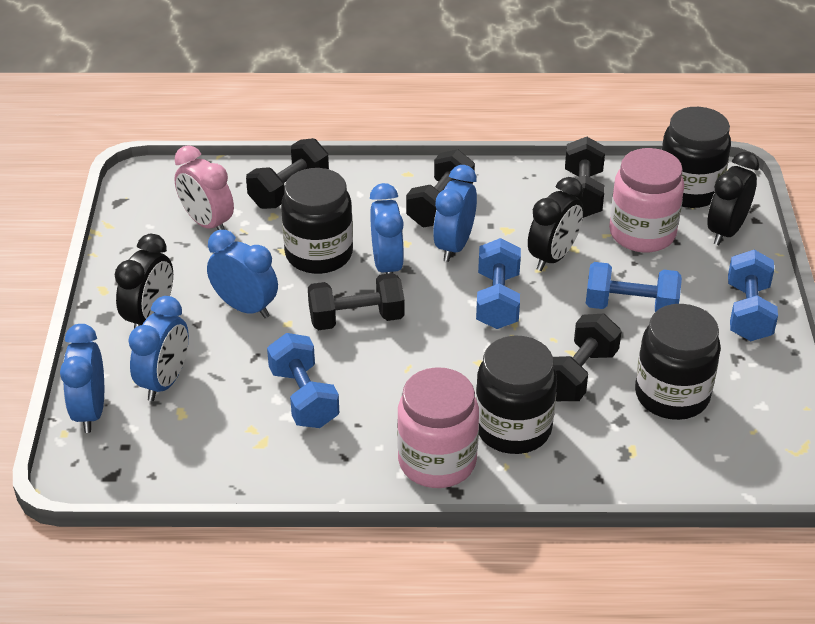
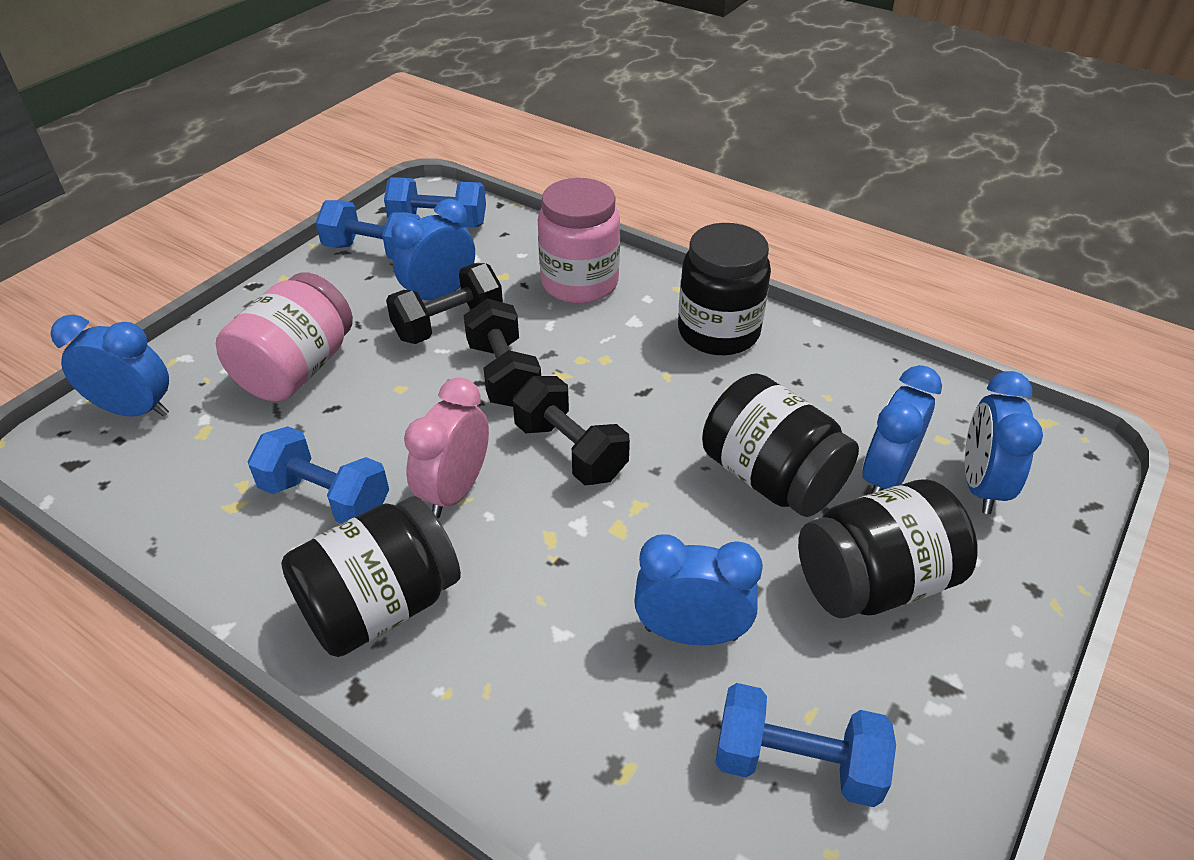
black clock: 3 -> 0
black dumbbell: 5 -> 3

